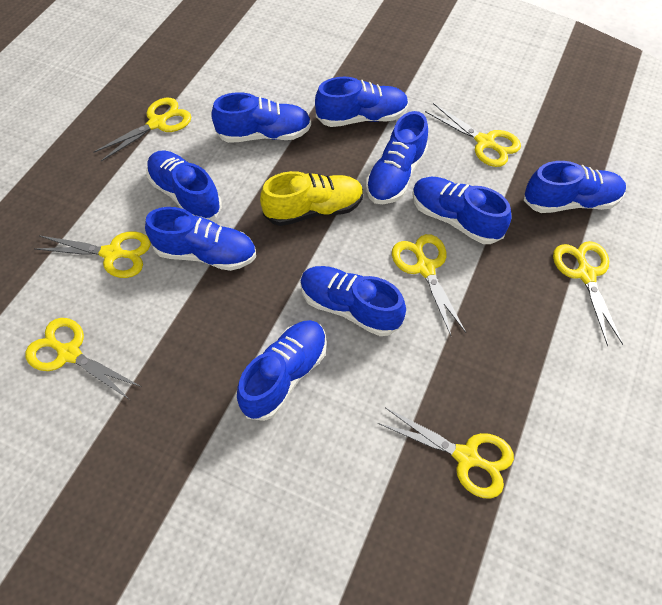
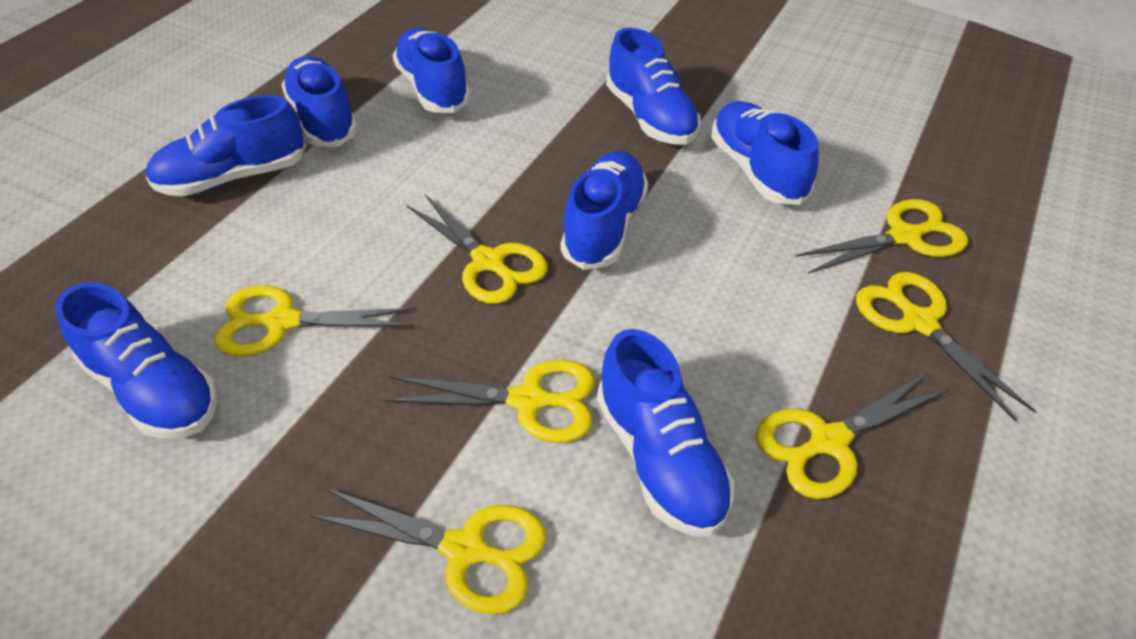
blue shoe: 9 -> 8
yellow shoe: 1 -> 0

